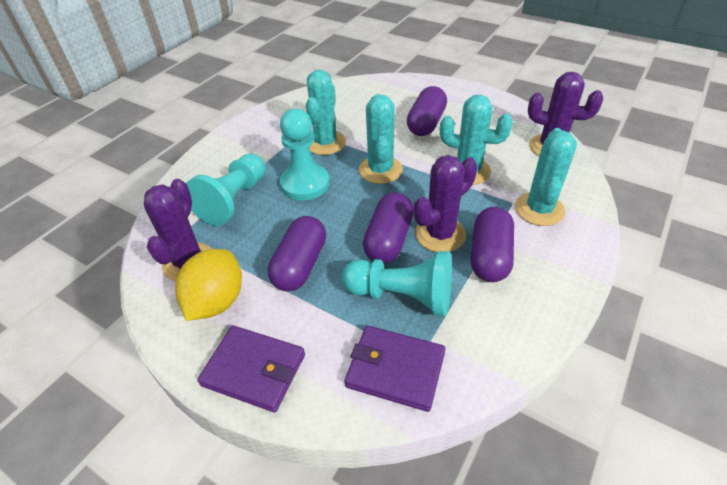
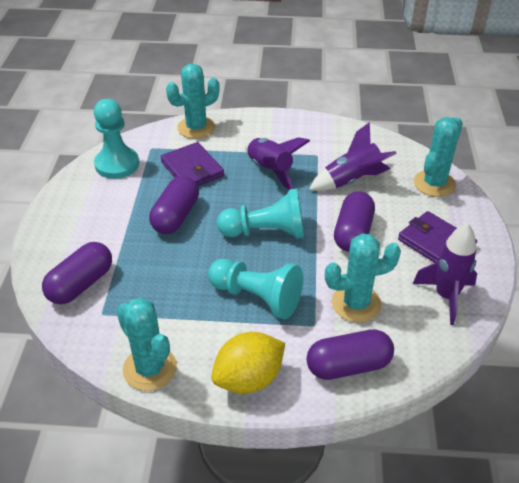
purple cactus: 3 -> 0
purple rocket: 0 -> 3

